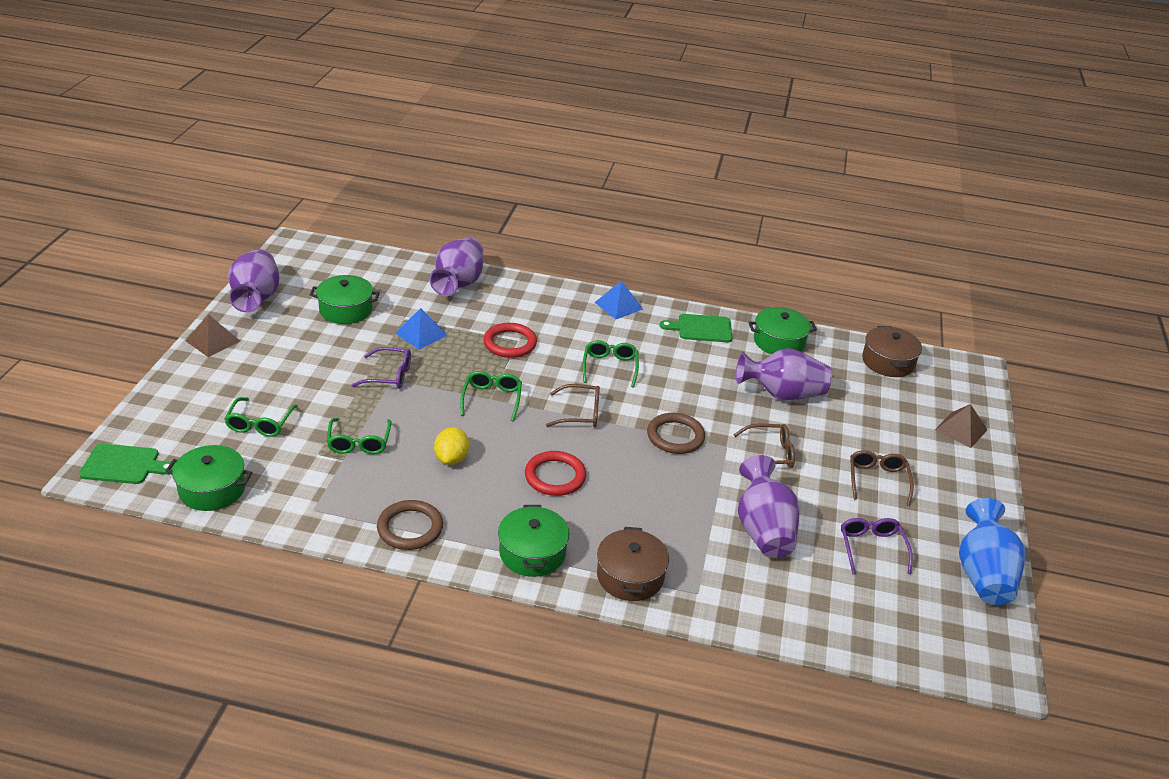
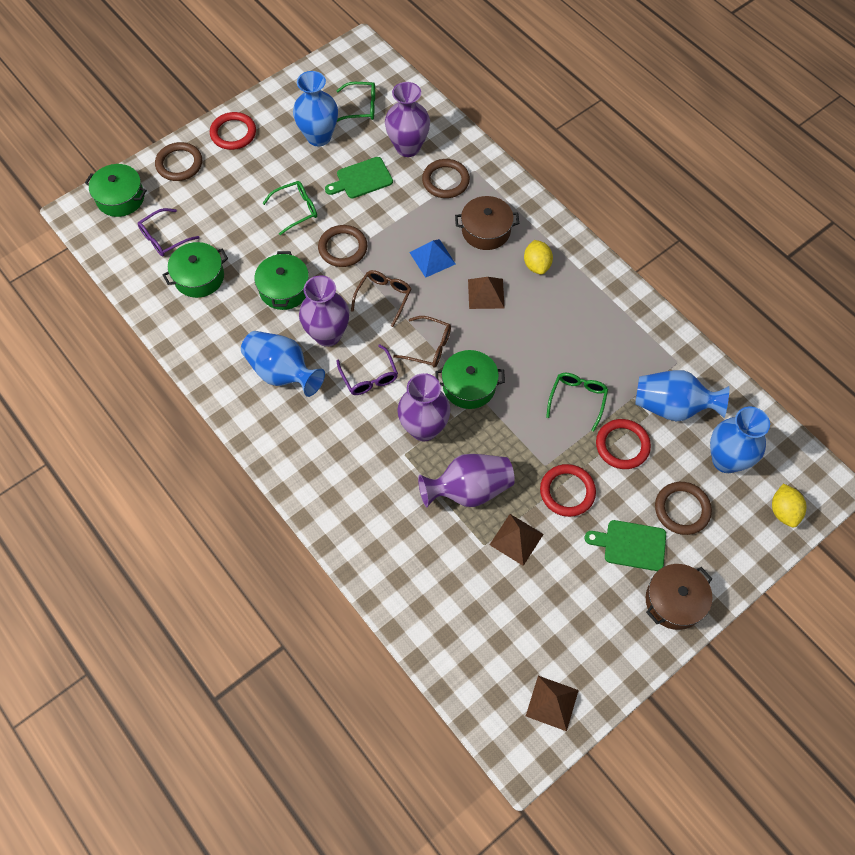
blue pyramid: 2 -> 1
blue vase: 1 -> 4
brown glasses: 3 -> 2
brown pyramid: 2 -> 3
brown ring: 2 -> 4
green glasses: 4 -> 3
red ring: 2 -> 3
yellow lemon: 1 -> 2

